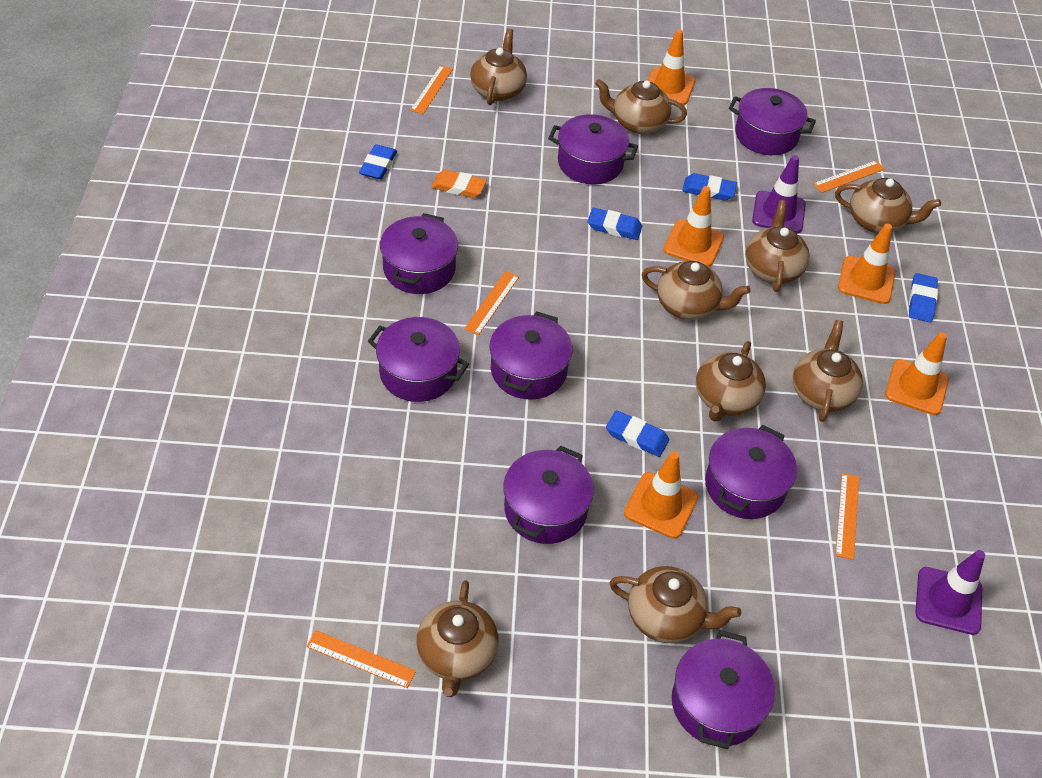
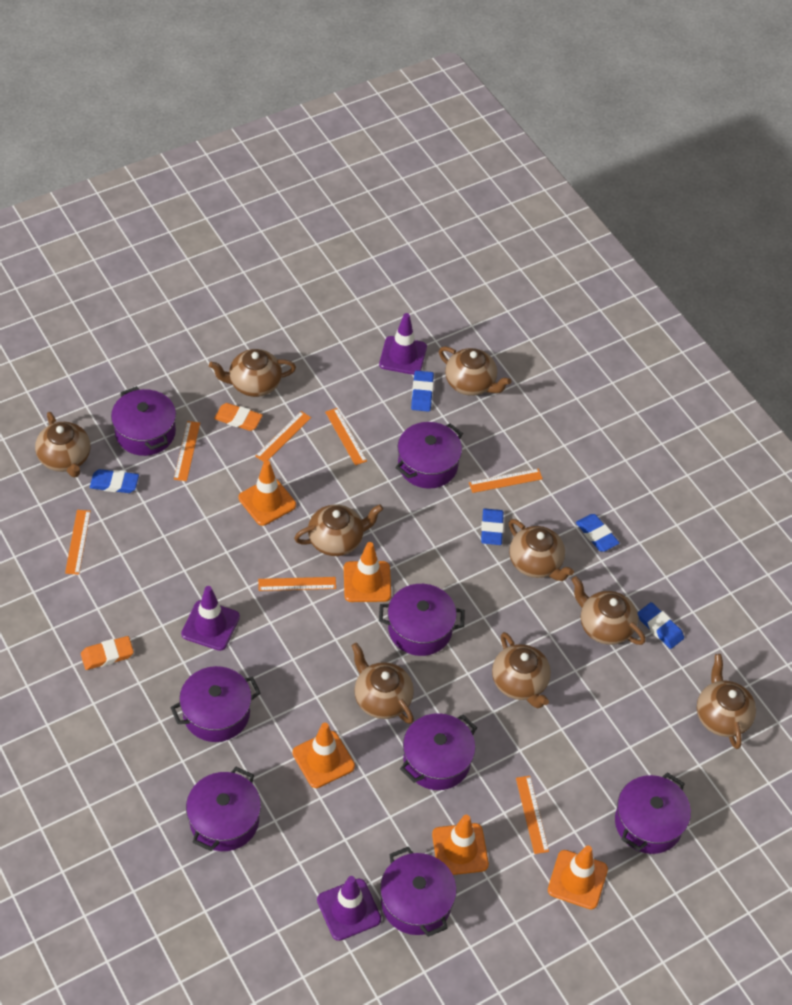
orange eraser: 1 -> 2
orange ruler: 5 -> 7
purple traffic cone: 2 -> 3

